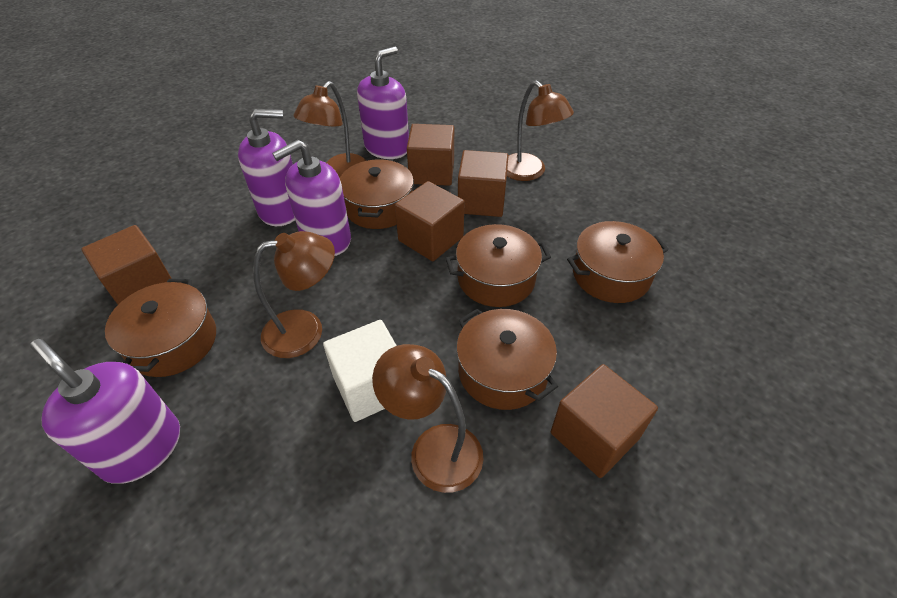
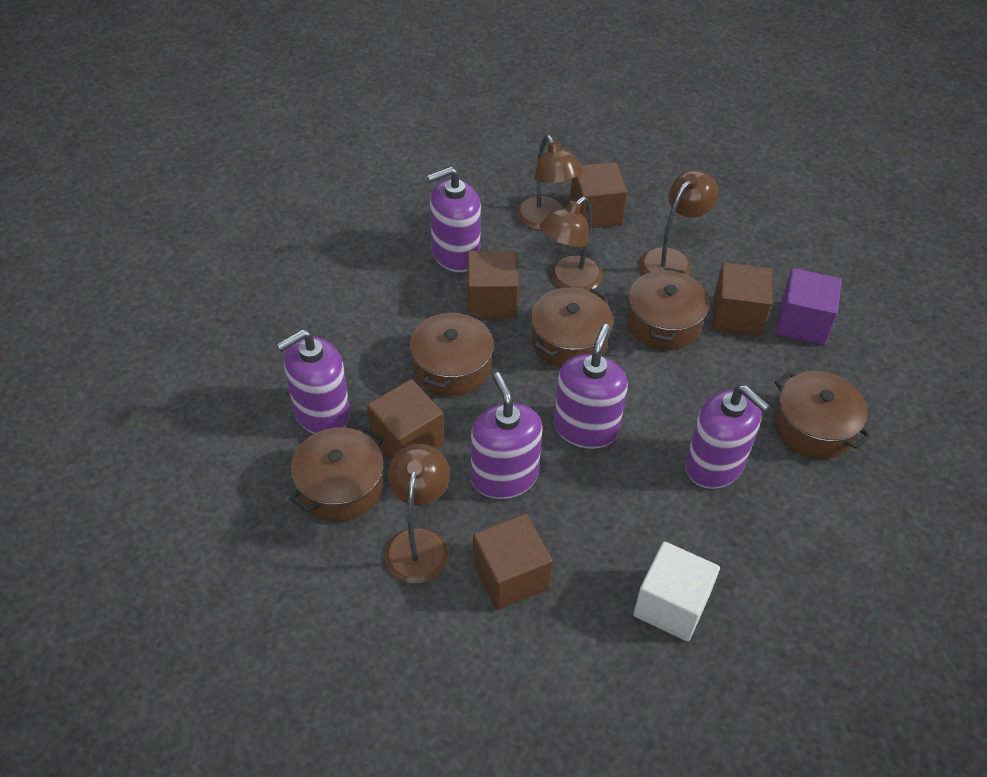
purple cube: 0 -> 1
purple soap dispenser: 4 -> 5

